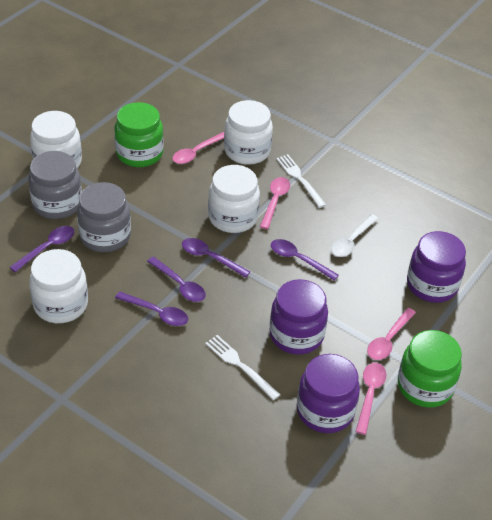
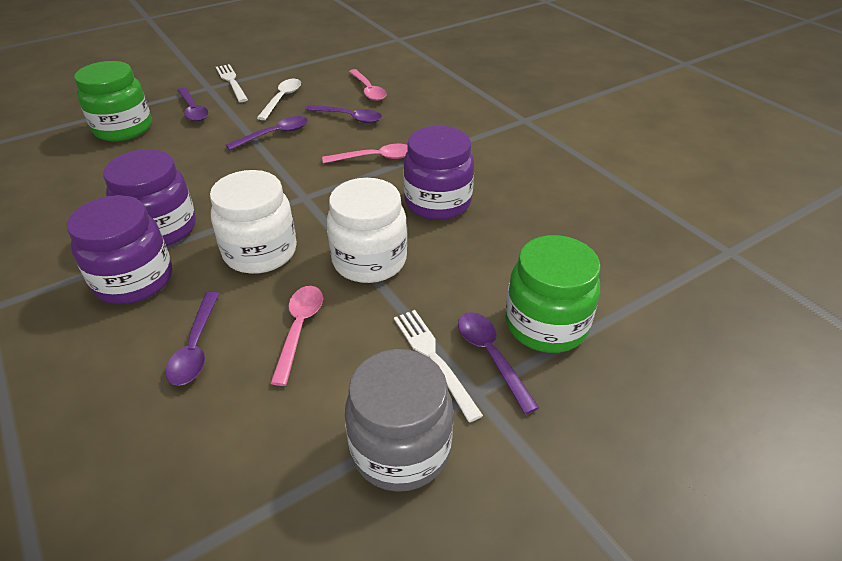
grey jar: 2 -> 1
pink spoon: 4 -> 3
white jar: 4 -> 2

